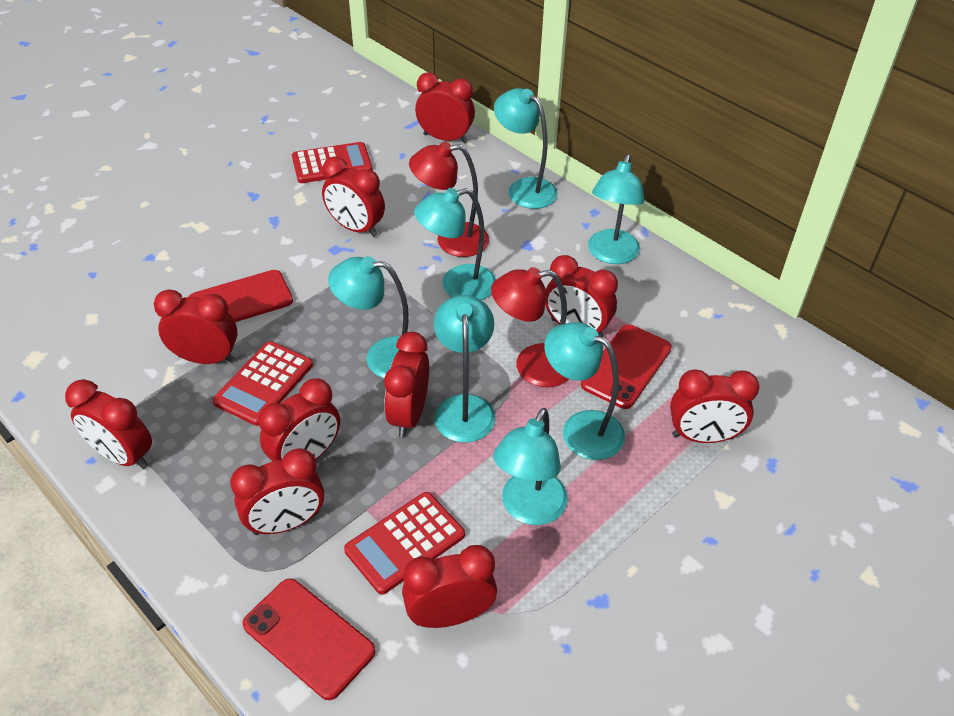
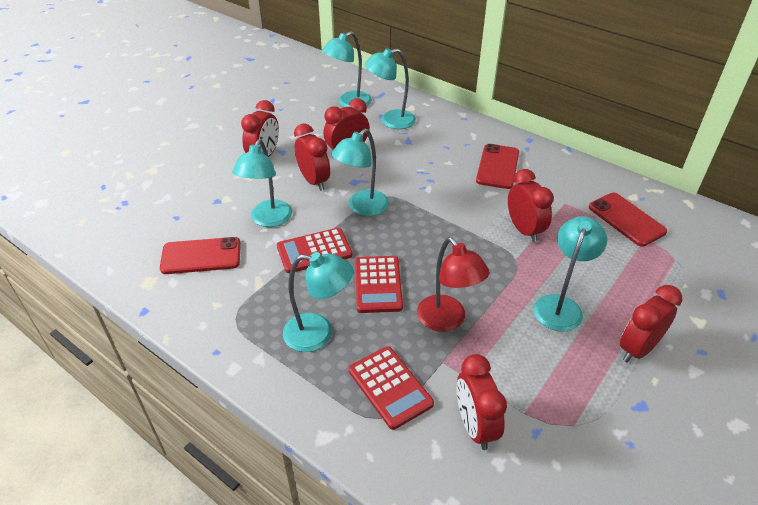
red clock: 10 -> 6
red lamp: 2 -> 1
turquoise lamp: 7 -> 6

